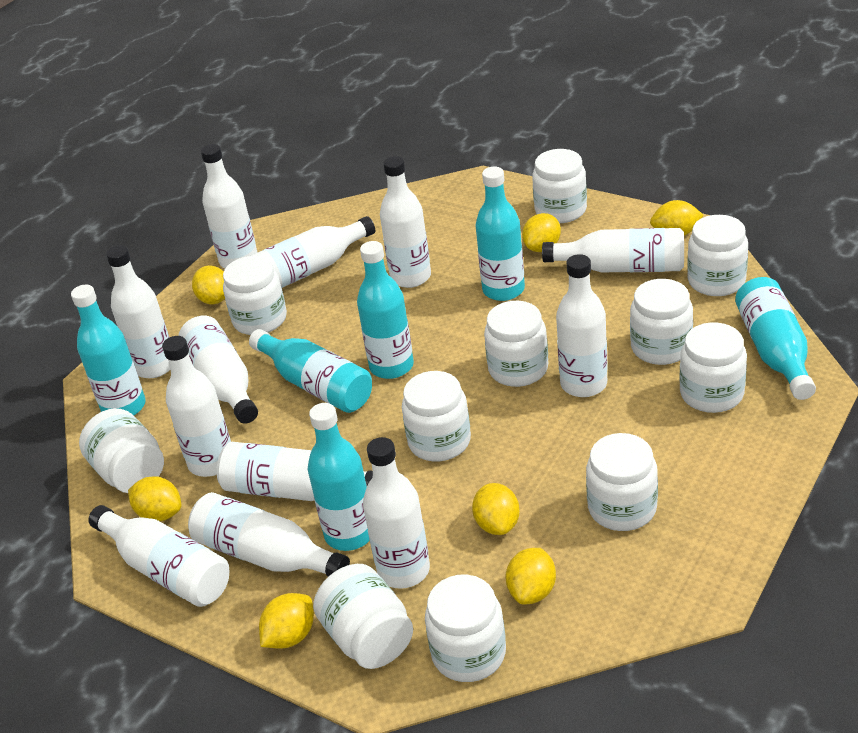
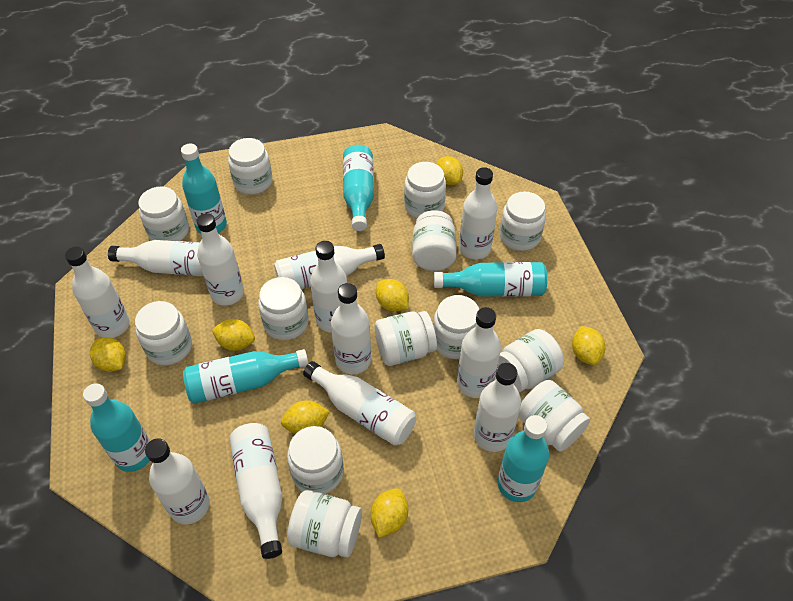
white jar: 11 -> 13

